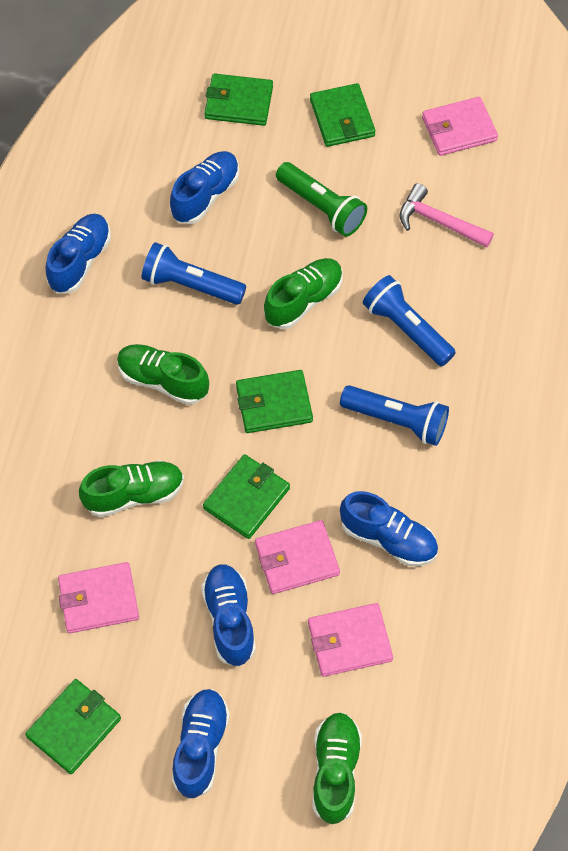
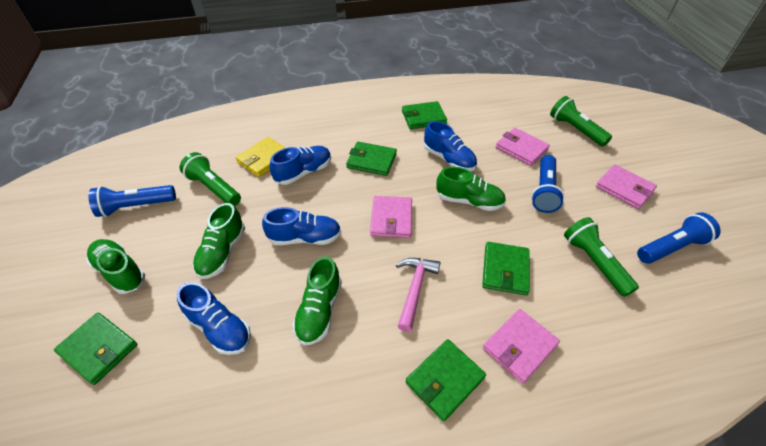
blue shoe: 5 -> 4
green flashlight: 1 -> 3
yellow wallet: 0 -> 1

